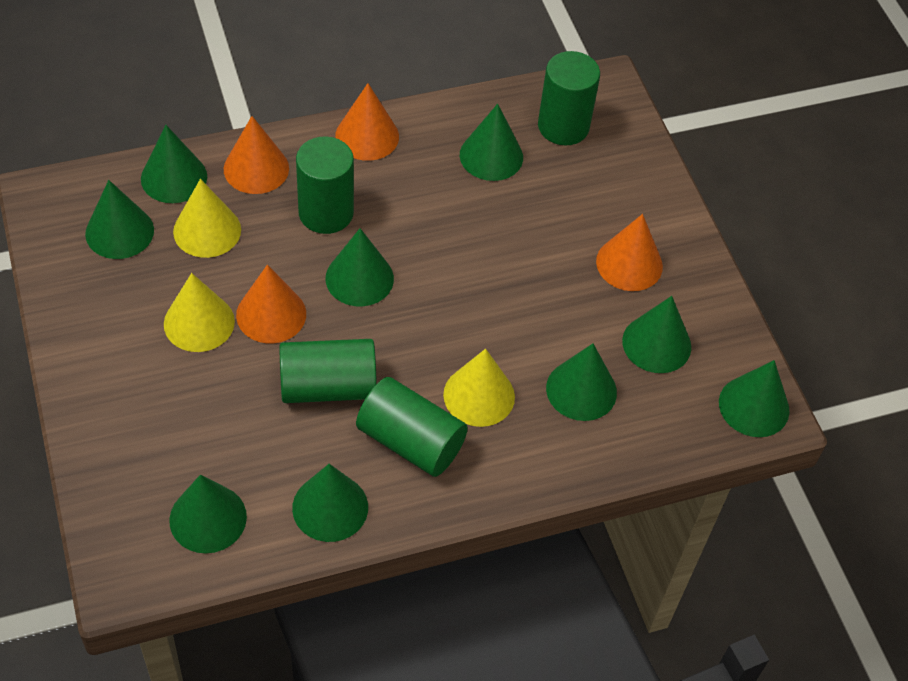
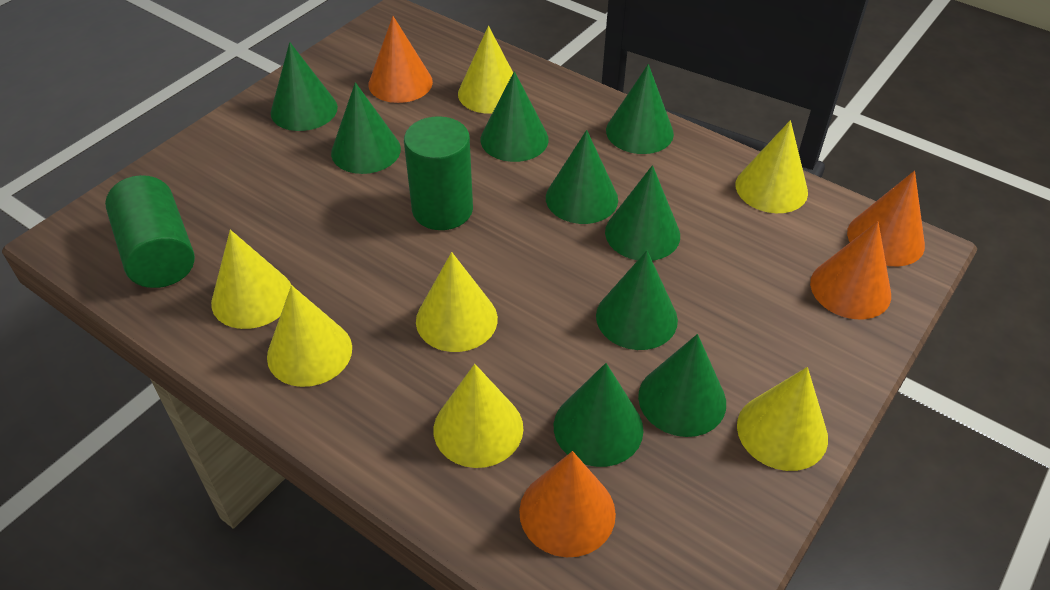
green cylinder: 4 -> 2
yellow cone: 3 -> 7

